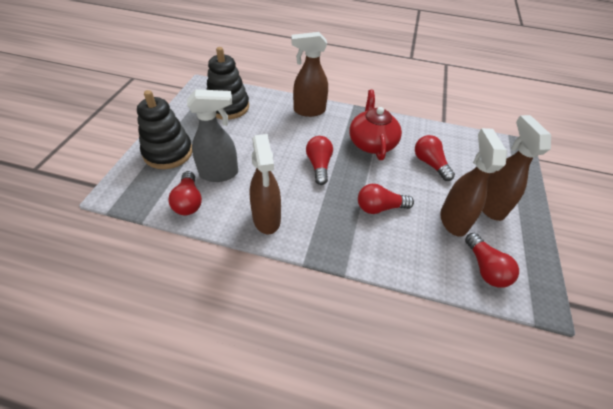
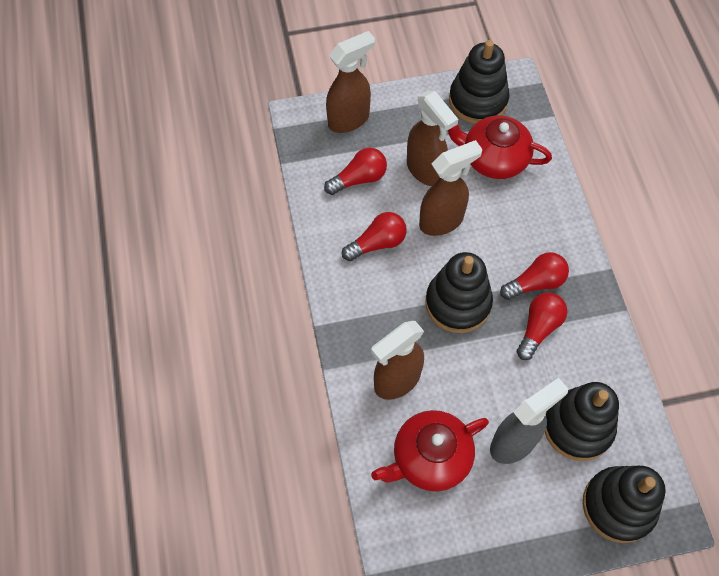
black stacking toy: 2 -> 4
red light bulb: 5 -> 4
red teapot: 1 -> 2

